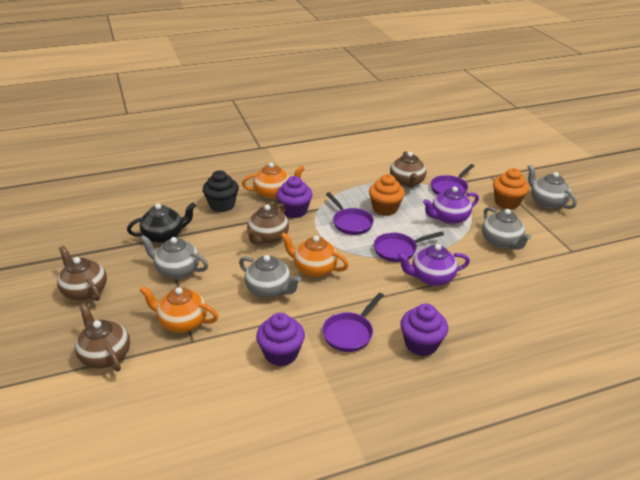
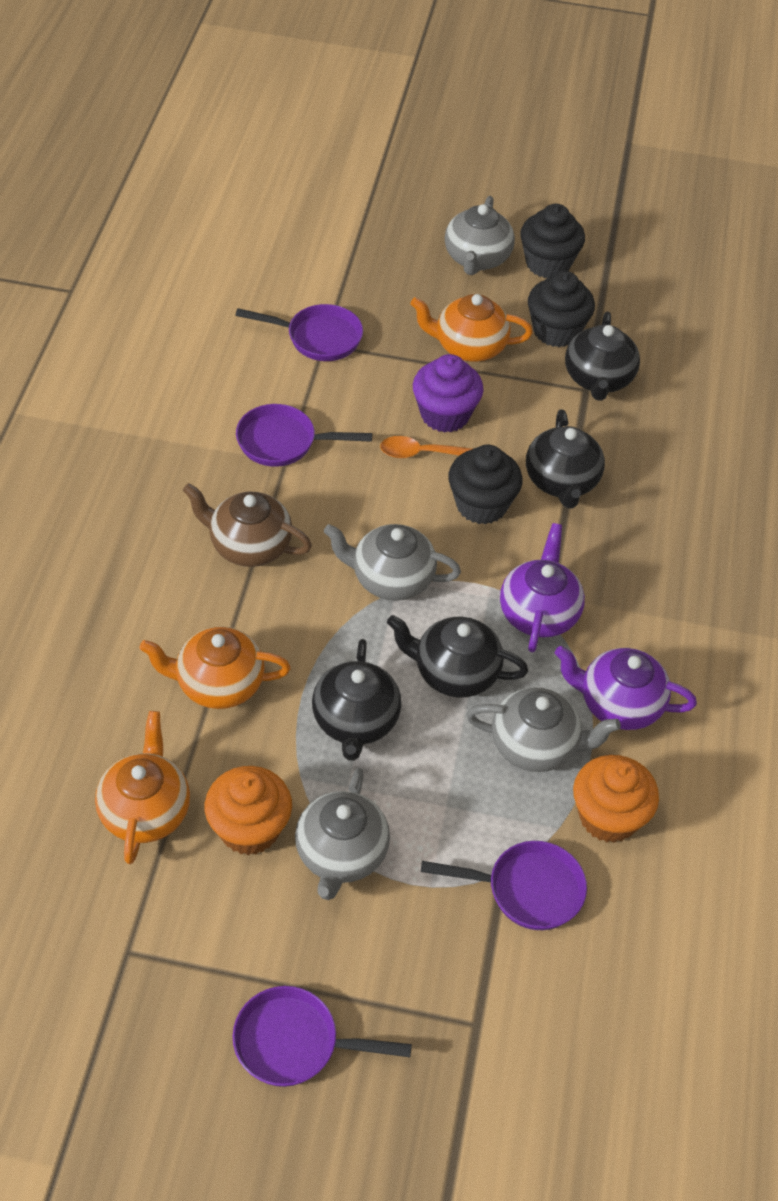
black cupcake: 1 -> 3
black teapot: 1 -> 4
brown teapot: 4 -> 1
orange spoon: 0 -> 1
purple cupcake: 3 -> 1

